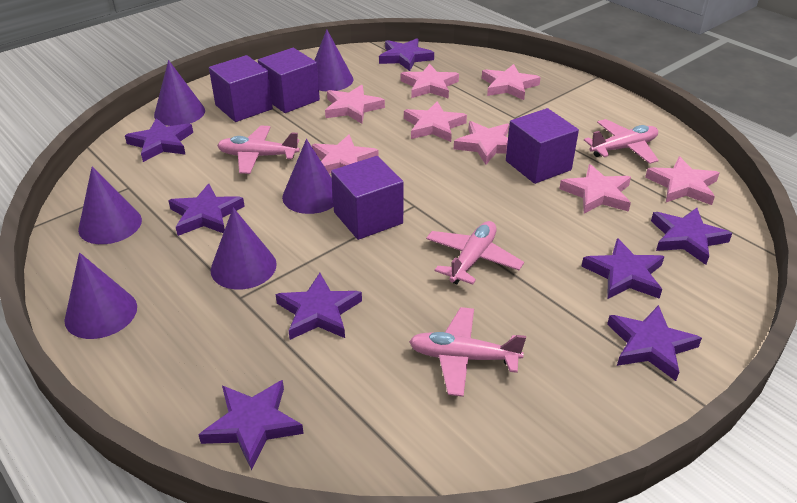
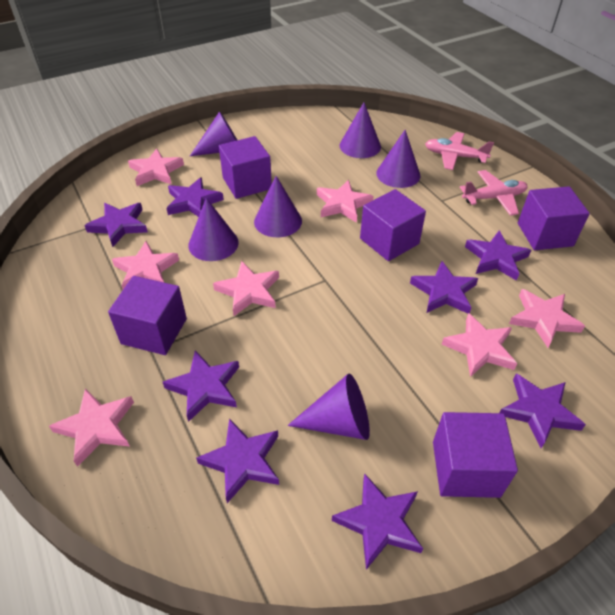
pink plane: 4 -> 2
pink star: 8 -> 7
purple cube: 4 -> 5

